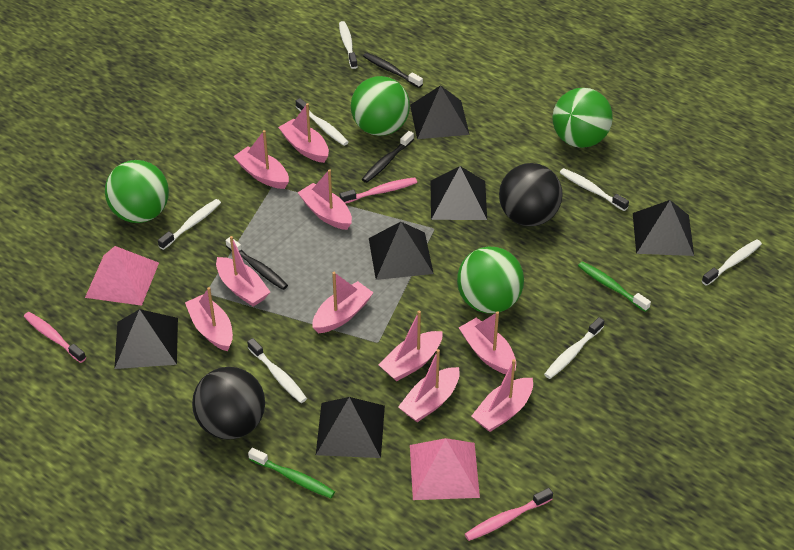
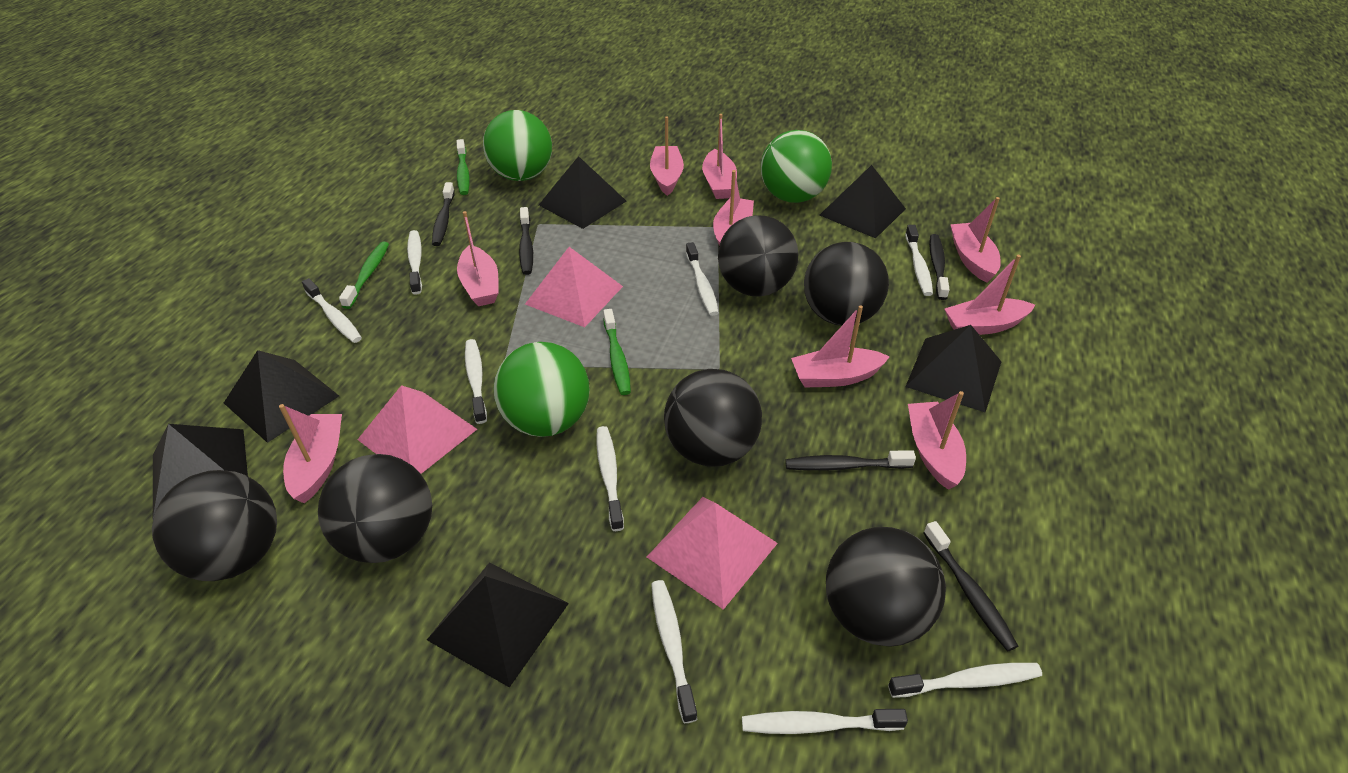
black ball: 2 -> 6
black toothbrush: 3 -> 5
green ball: 4 -> 3
green toothbrush: 2 -> 3
pink boat: 10 -> 9
pink pyramid: 2 -> 3
pink toothbrush: 3 -> 0
white toothbrush: 7 -> 9

